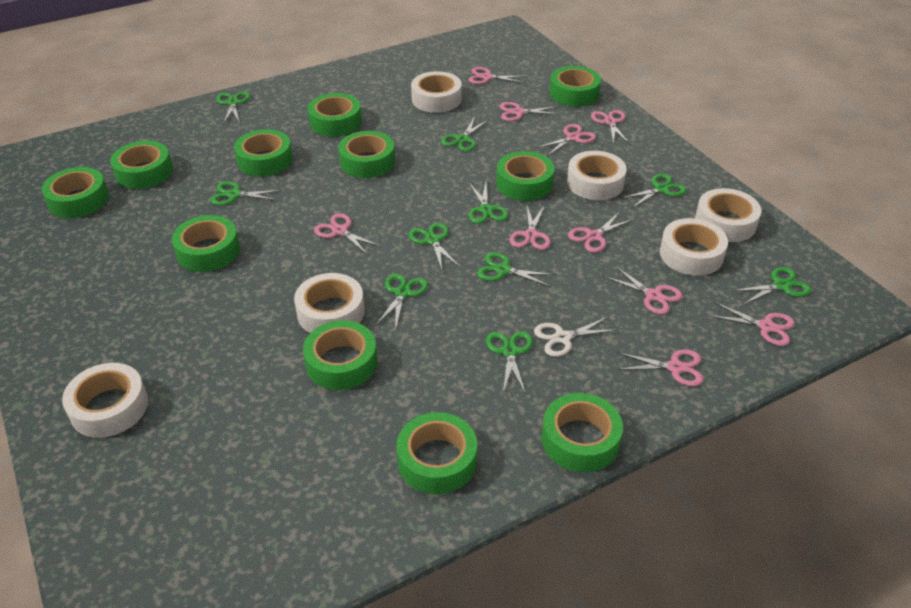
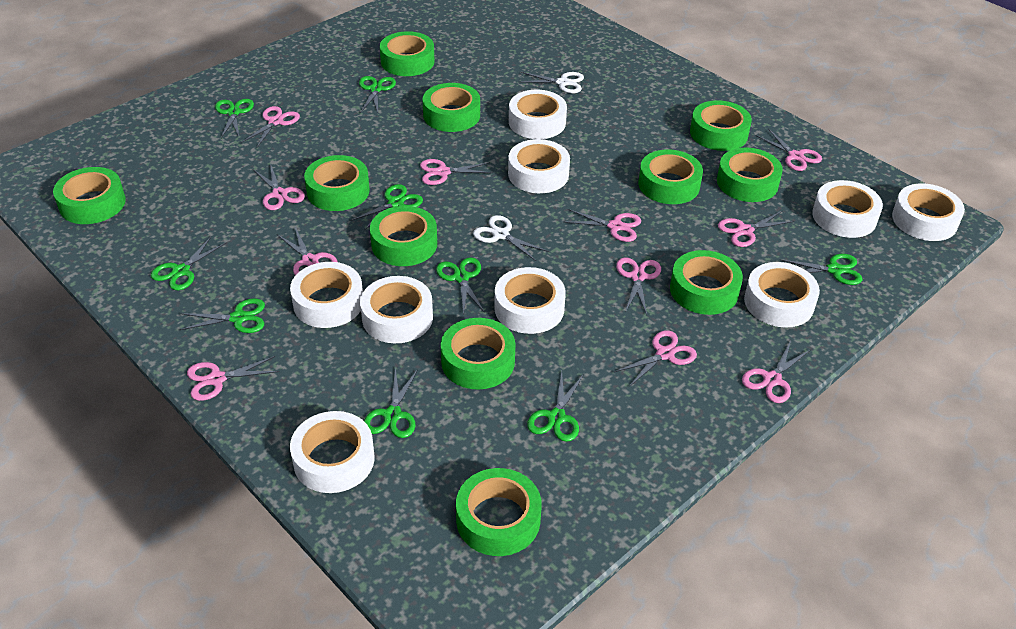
green scissors: 10 -> 9
pink scissors: 10 -> 11
white scissors: 1 -> 2
white tape: 6 -> 9

